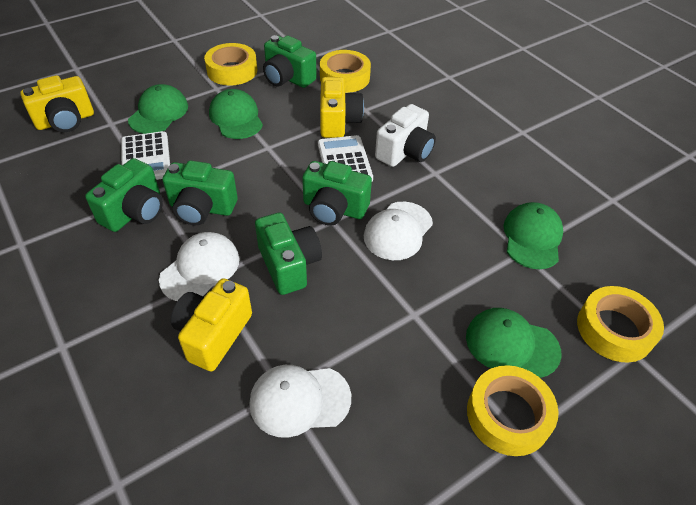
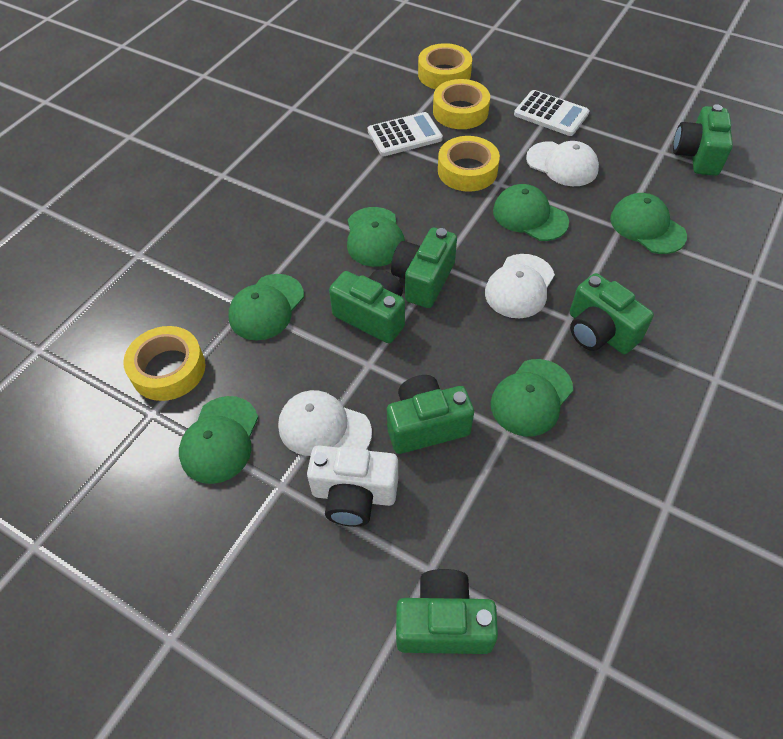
green camera: 5 -> 6
green cap: 4 -> 6
yellow camera: 3 -> 0

